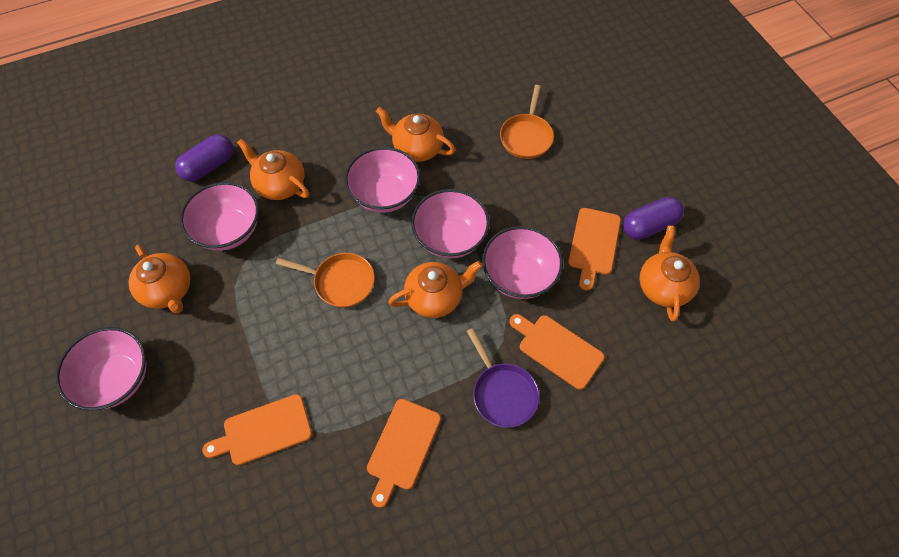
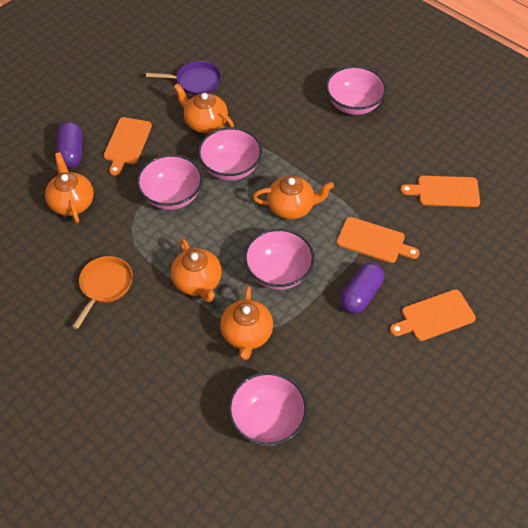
orange pan: 2 -> 1

